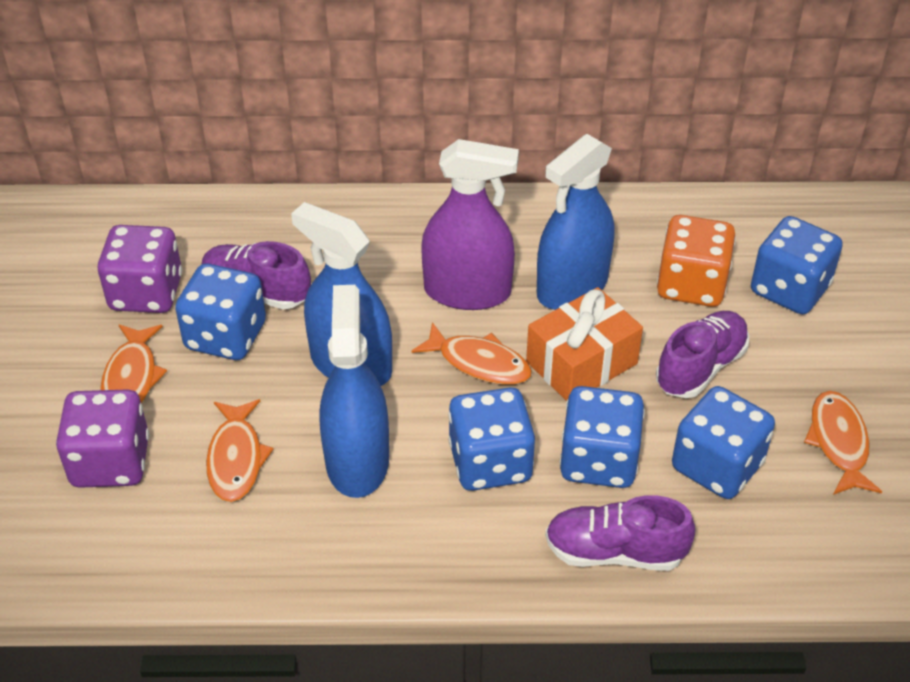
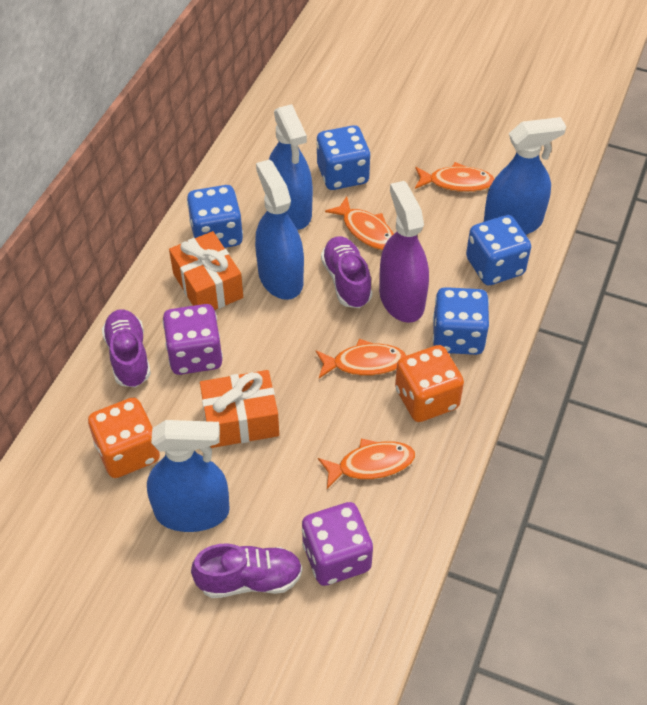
blue dice: 5 -> 4
blue spray bottle: 3 -> 4
orange dice: 1 -> 2
orange gift: 1 -> 2

